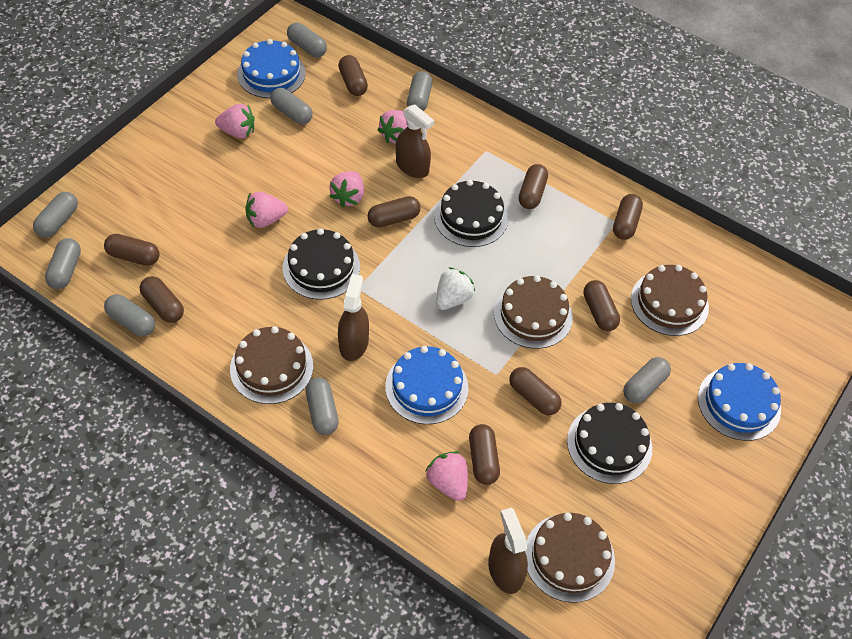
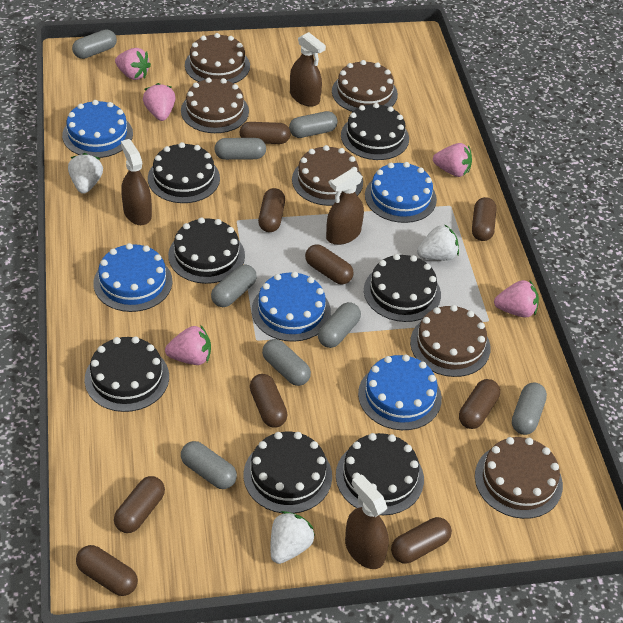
black cake: 3 -> 7
blue cake: 3 -> 5
brown cake: 4 -> 6
brown spray bottle: 3 -> 4
white strawberry: 1 -> 3

